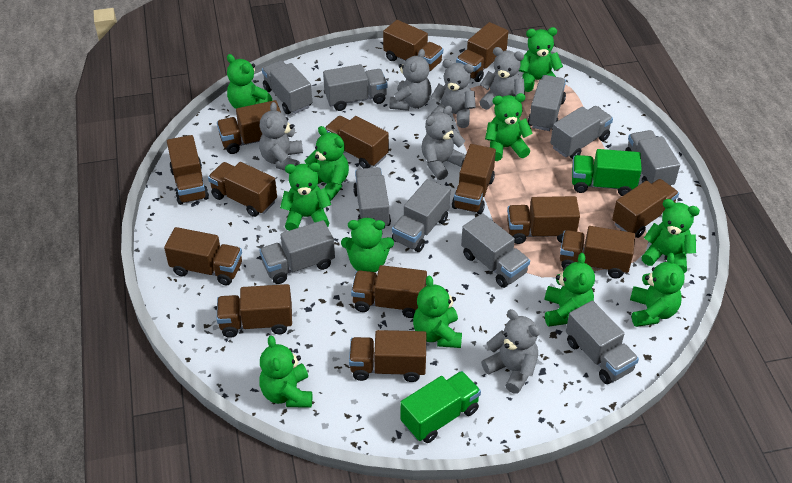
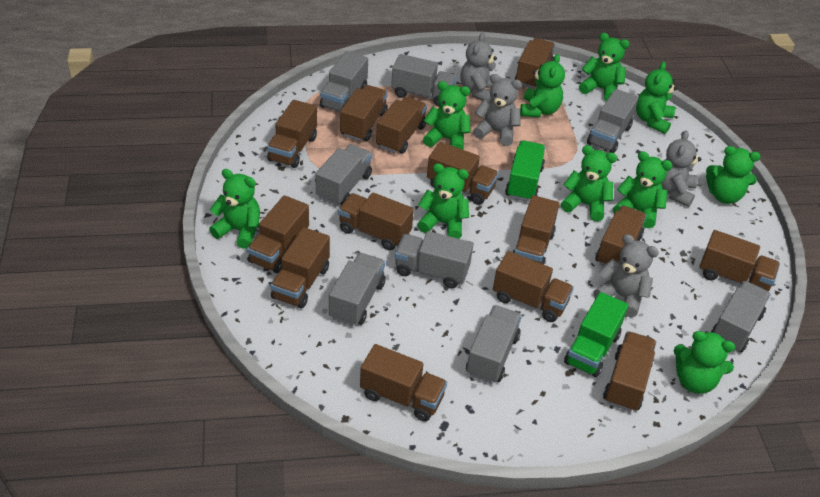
green teddy bear: 11 -> 10
grey teddy bear: 6 -> 4
grey truck: 10 -> 8

